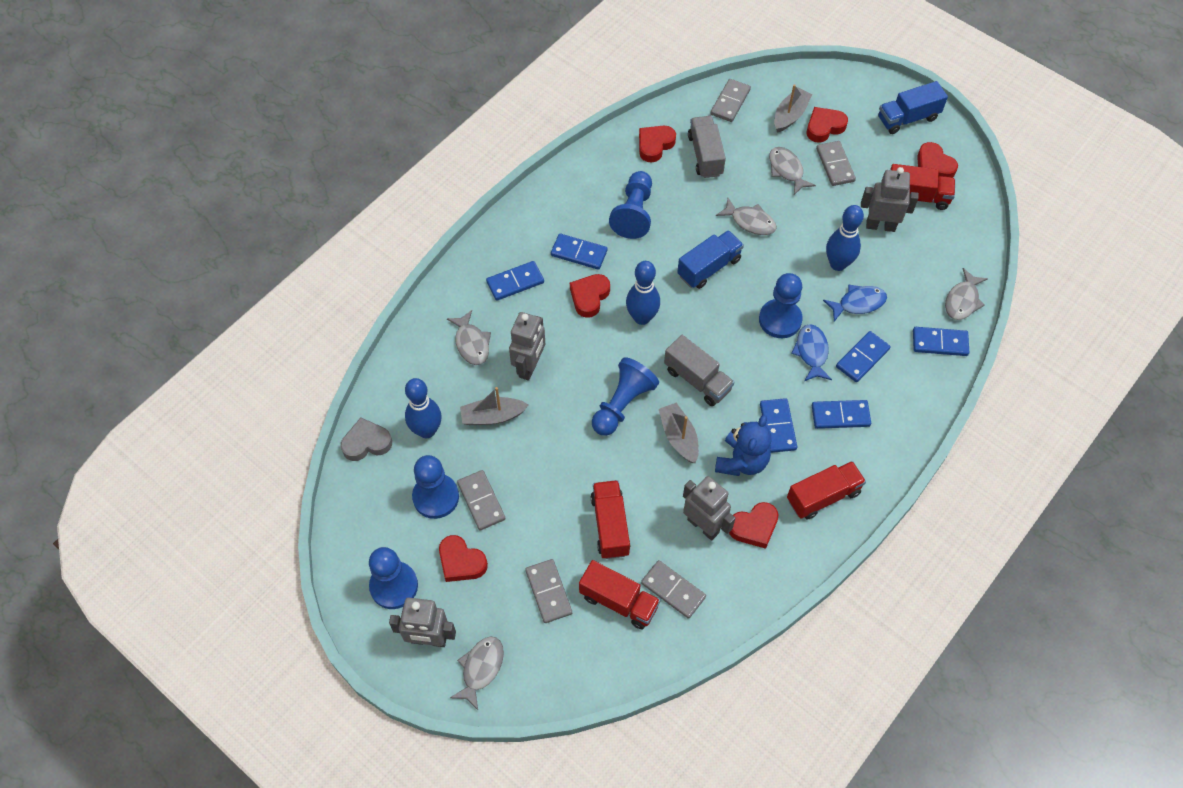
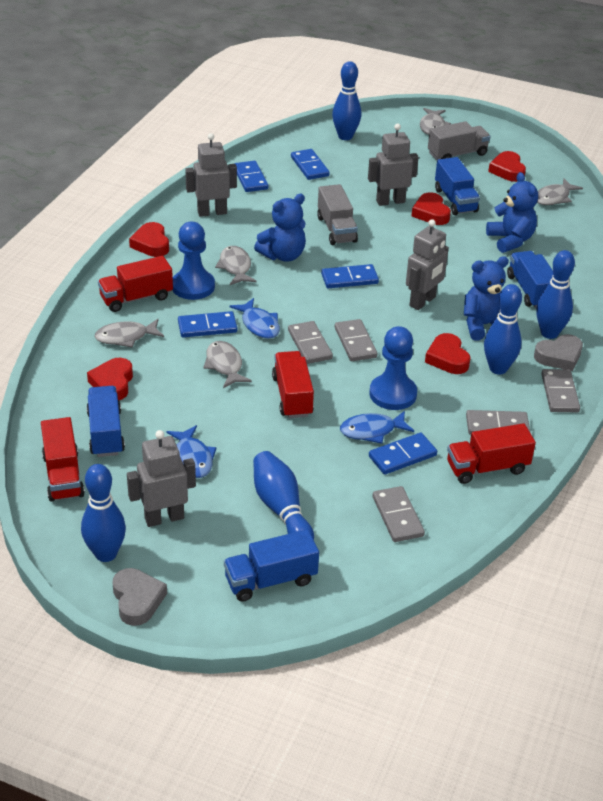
blue bowling pin: 3 -> 5
blue domino: 6 -> 5
blue fish: 2 -> 3
blue pawn: 5 -> 2
blue teddy bear: 1 -> 3
blue truck: 2 -> 4
grey boat: 3 -> 0
grey heart: 1 -> 2
red heart: 6 -> 5

